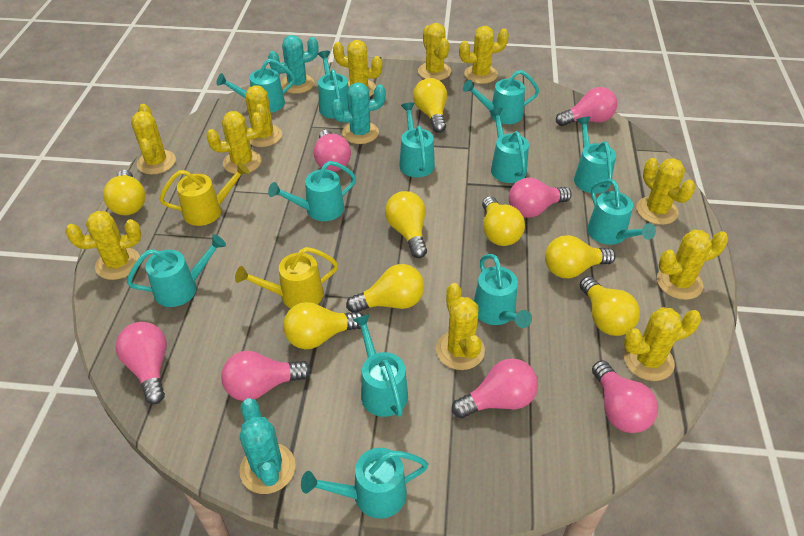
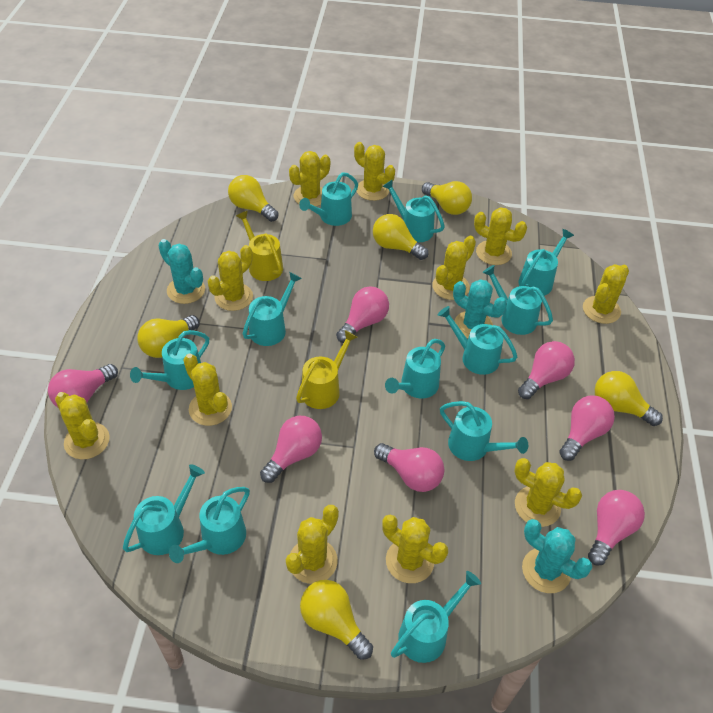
yellow light bulb: 8 -> 6

